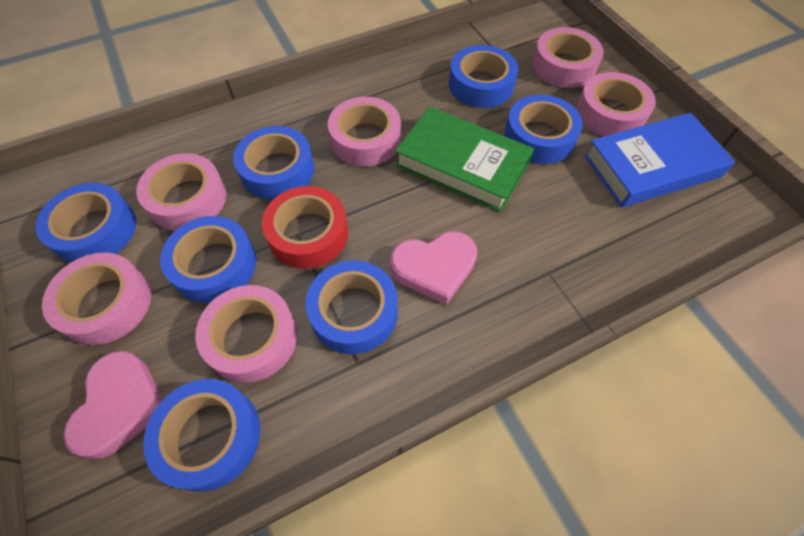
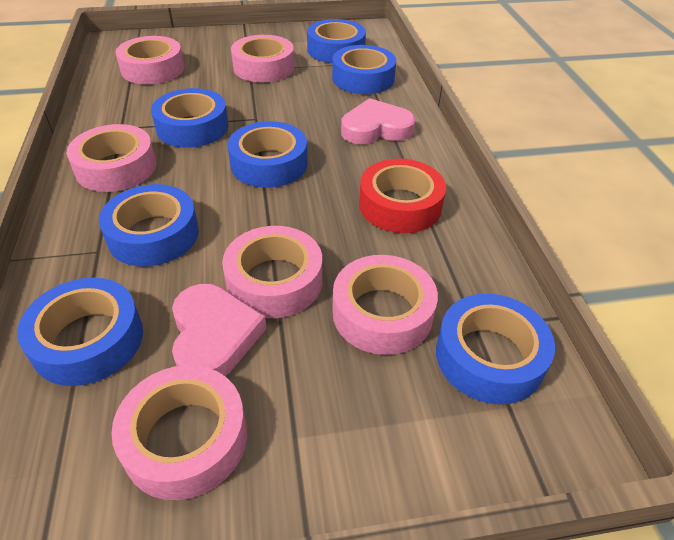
blue book: 1 -> 0
green book: 1 -> 0

